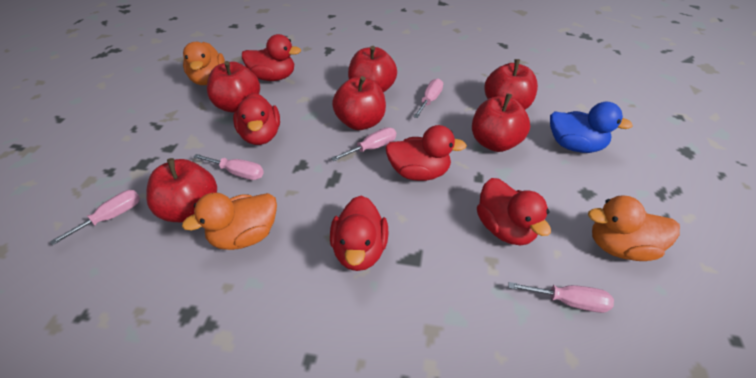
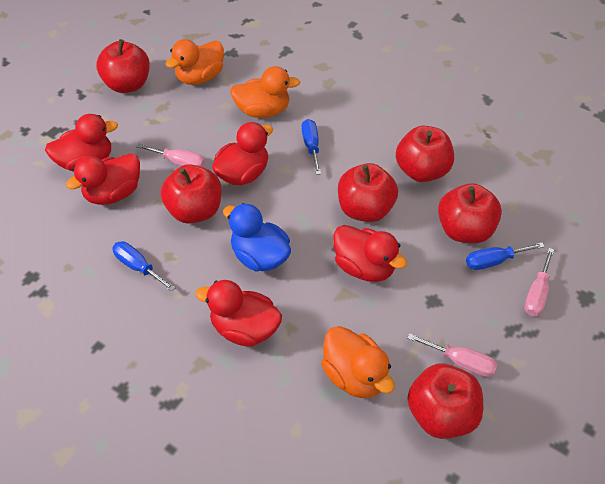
blue screwdriver: 0 -> 3
pink screwdriver: 5 -> 3

